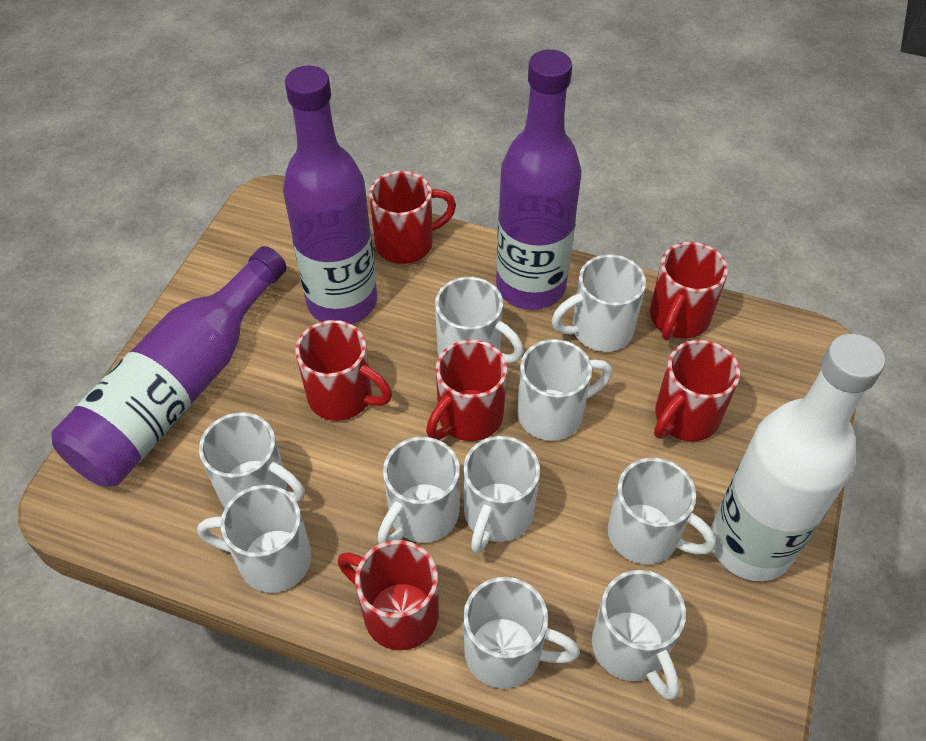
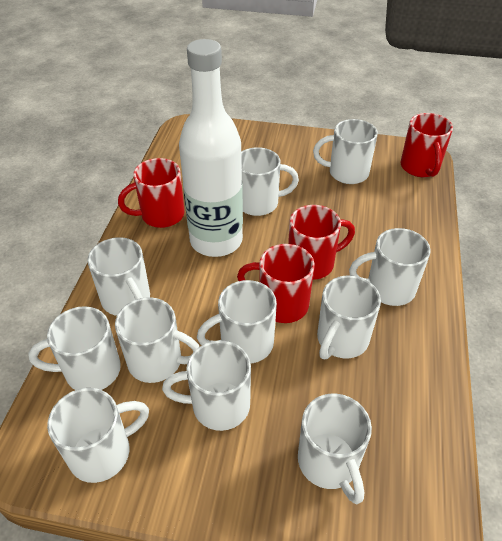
purple bottle: 3 -> 0
red mug: 6 -> 4
white mug: 10 -> 11

